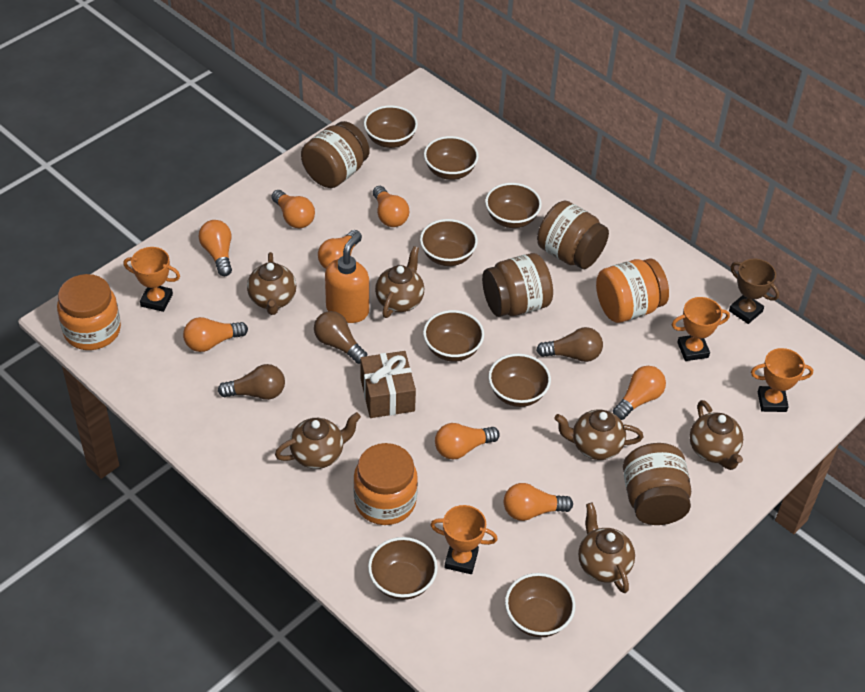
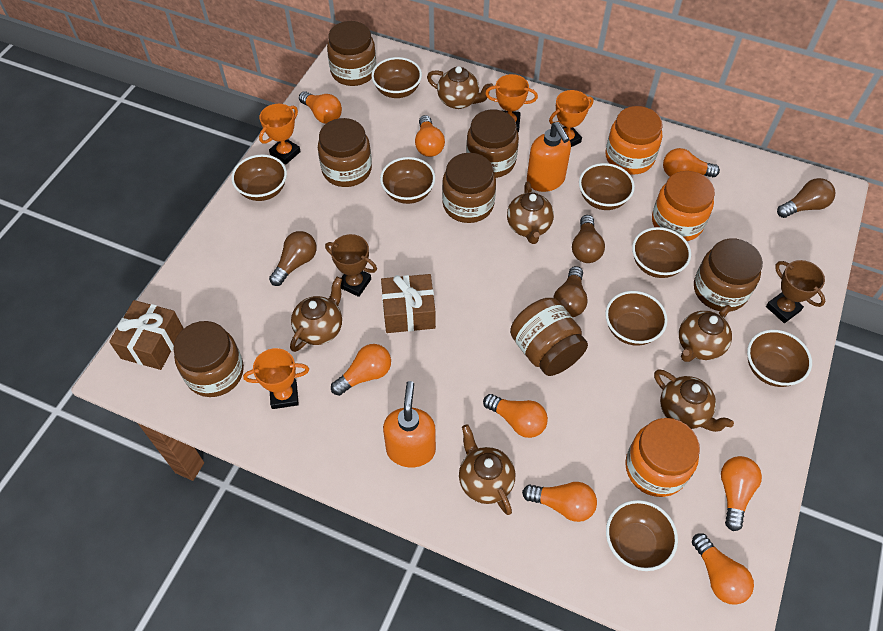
brown gift: 1 -> 2
brown jar: 4 -> 7
brown light bulb: 3 -> 4
brown trophy: 1 -> 2
orange soap dispenser: 1 -> 2

